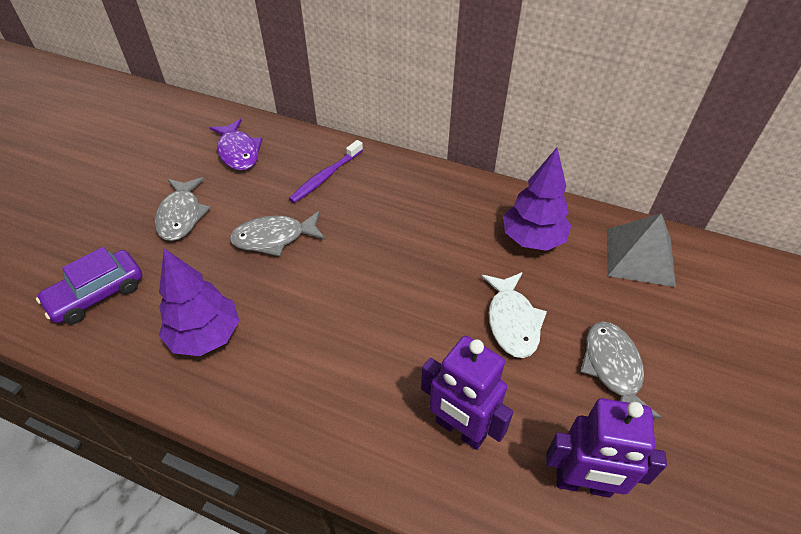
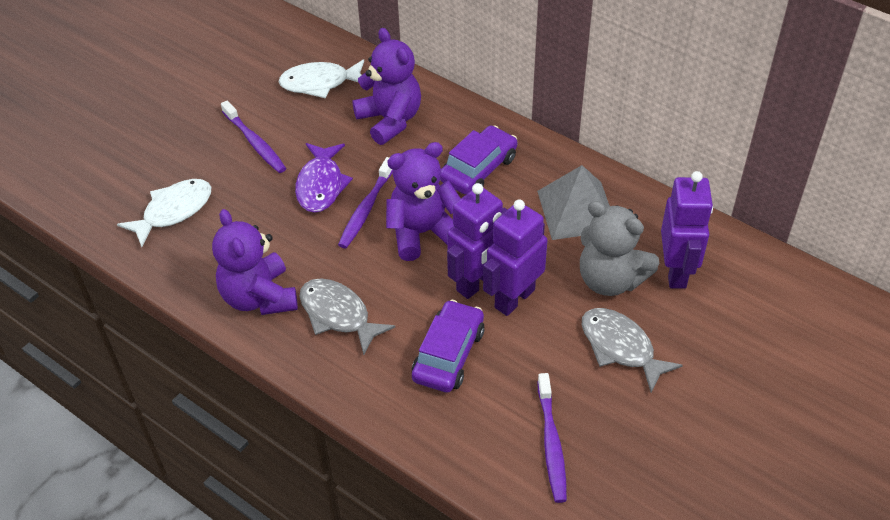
grey fish: 3 -> 2
grey teddy bear: 0 -> 1
purple car: 1 -> 2
purple robot: 2 -> 3
purple teddy bear: 0 -> 3
purple toothbrush: 1 -> 3
purple tree: 2 -> 0
white fish: 1 -> 2

